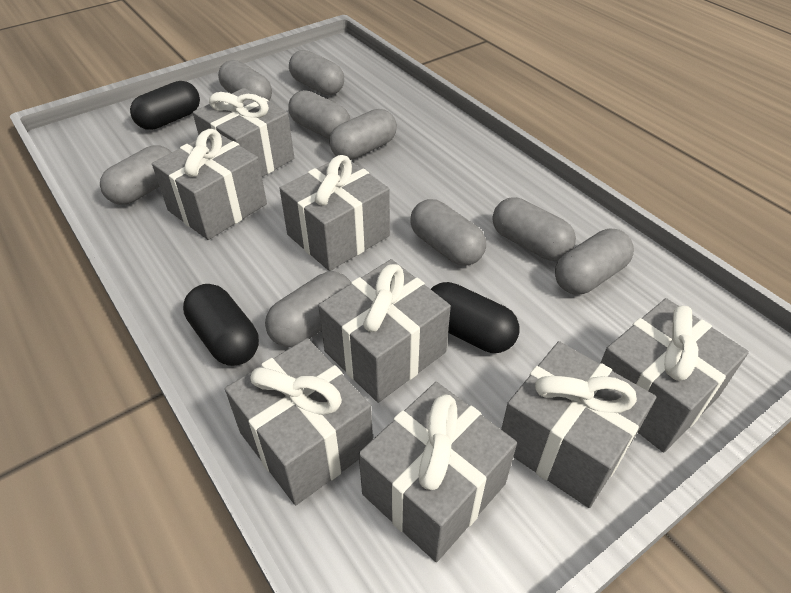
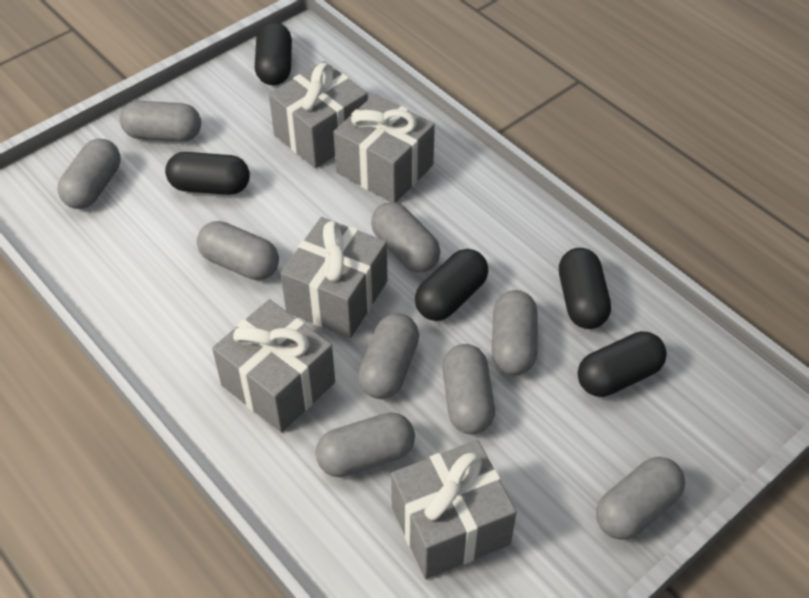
black capsule: 3 -> 5
grey gift: 8 -> 5

